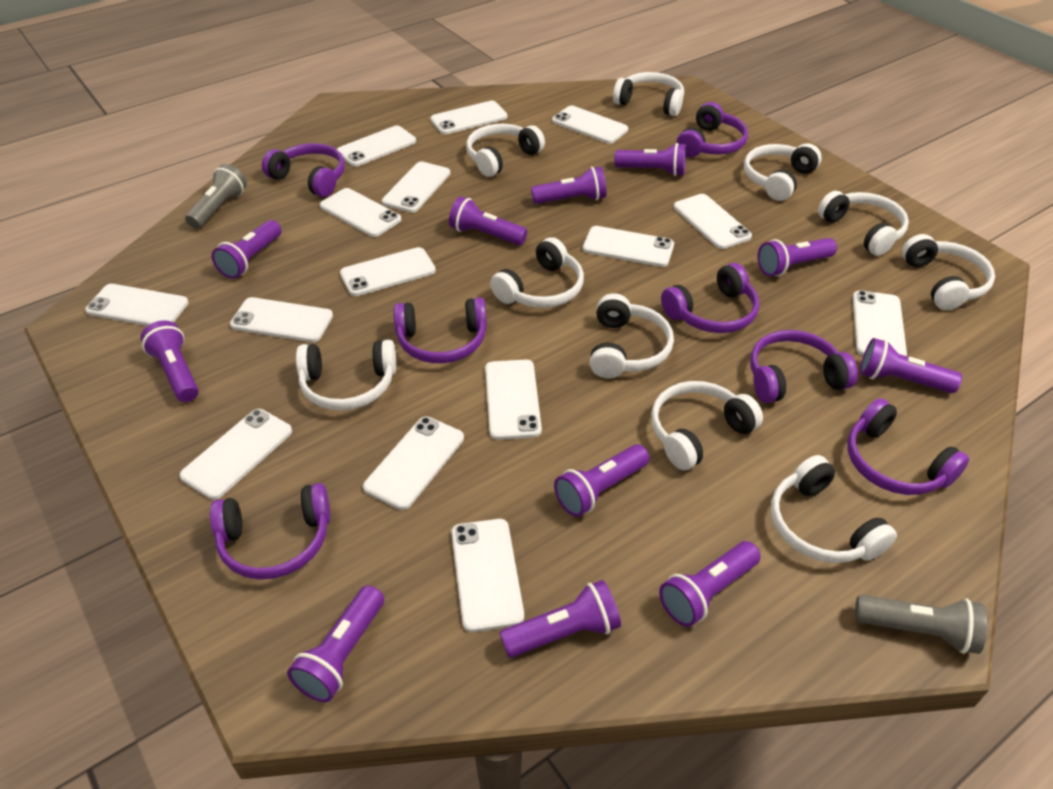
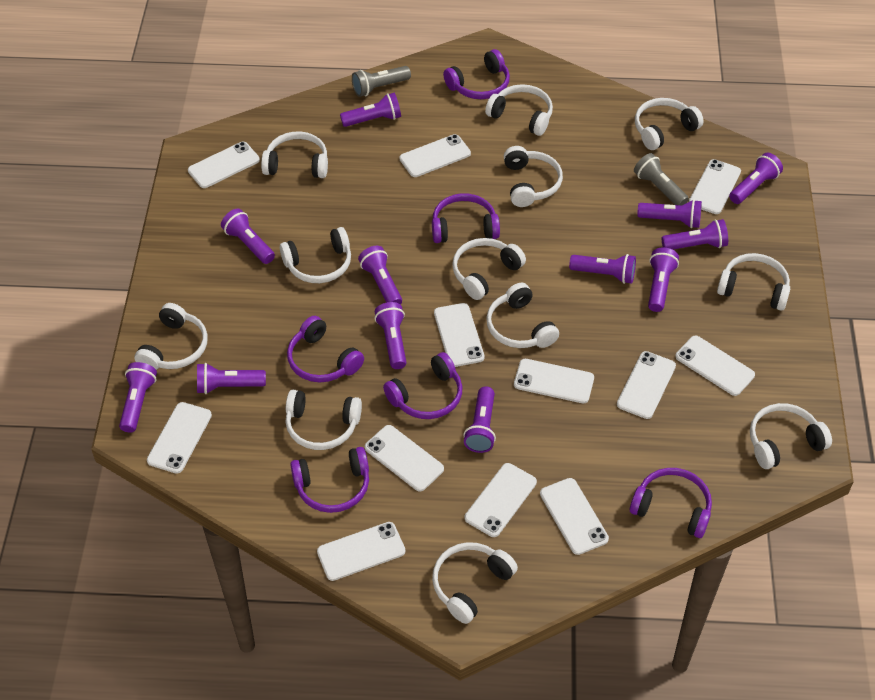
purple flashlight: 11 -> 12
purple headphones: 7 -> 6
white headphones: 10 -> 12
white phone: 15 -> 12

